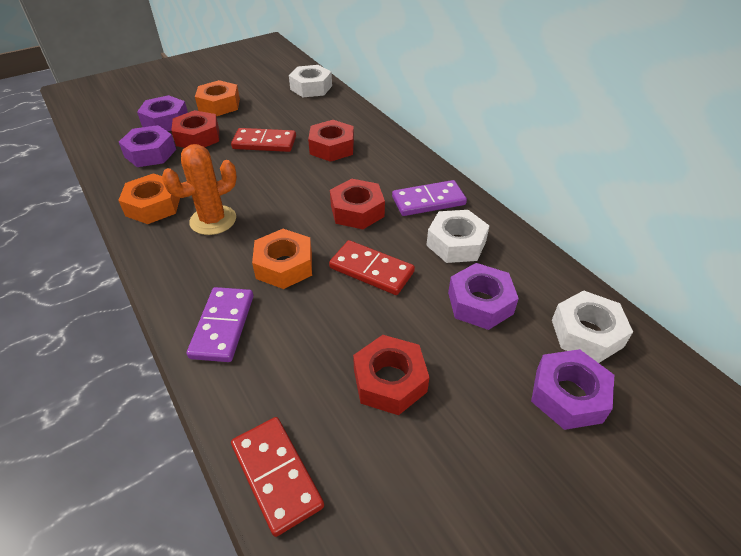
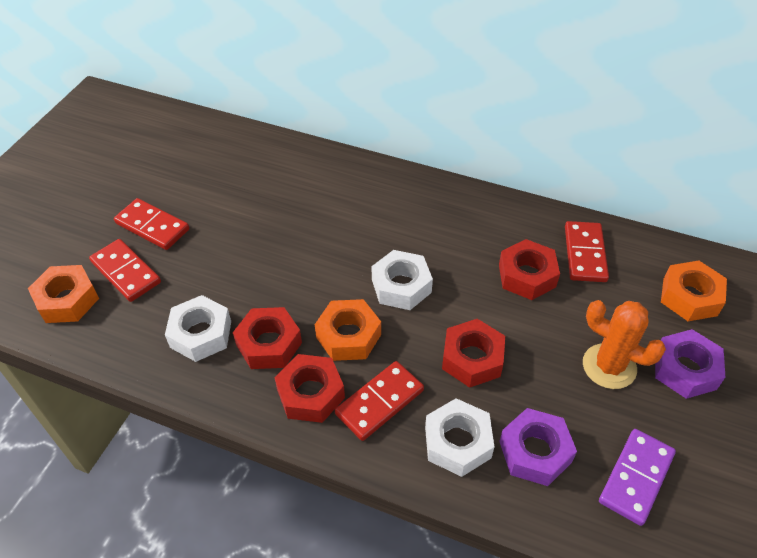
purple domino: 2 -> 1
purple nut: 4 -> 2
red domino: 3 -> 4

